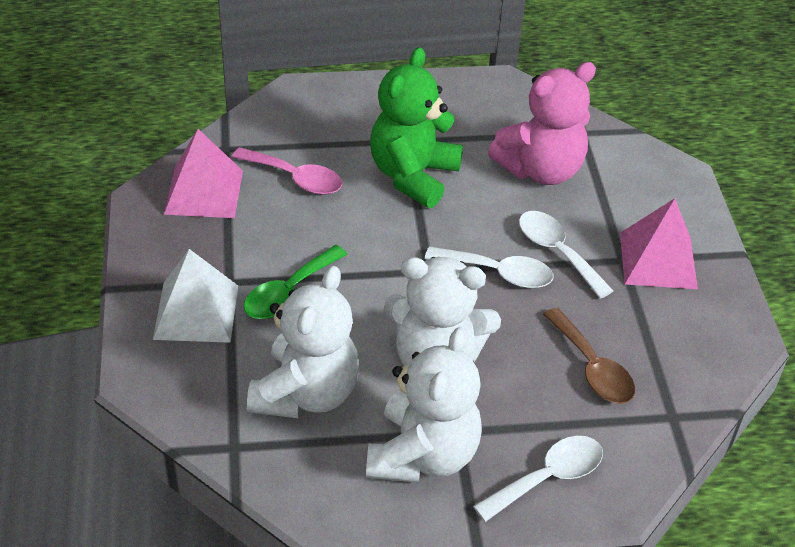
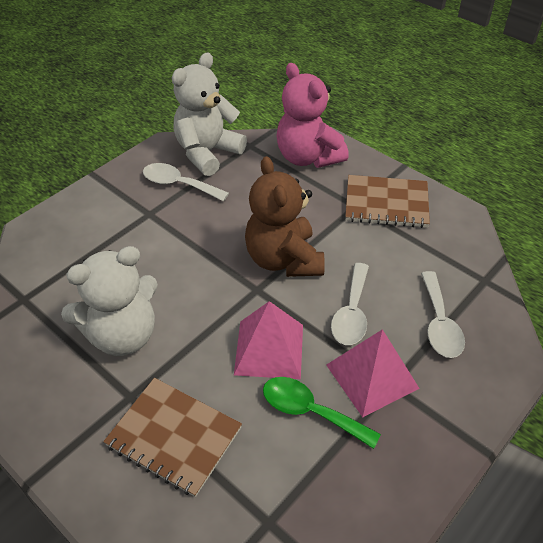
brown notebook: 0 -> 2
brown spoon: 1 -> 0
brown teddy bear: 0 -> 1
green teddy bear: 1 -> 0
pink spoon: 1 -> 0
white pyramid: 1 -> 0
white teddy bear: 3 -> 2

